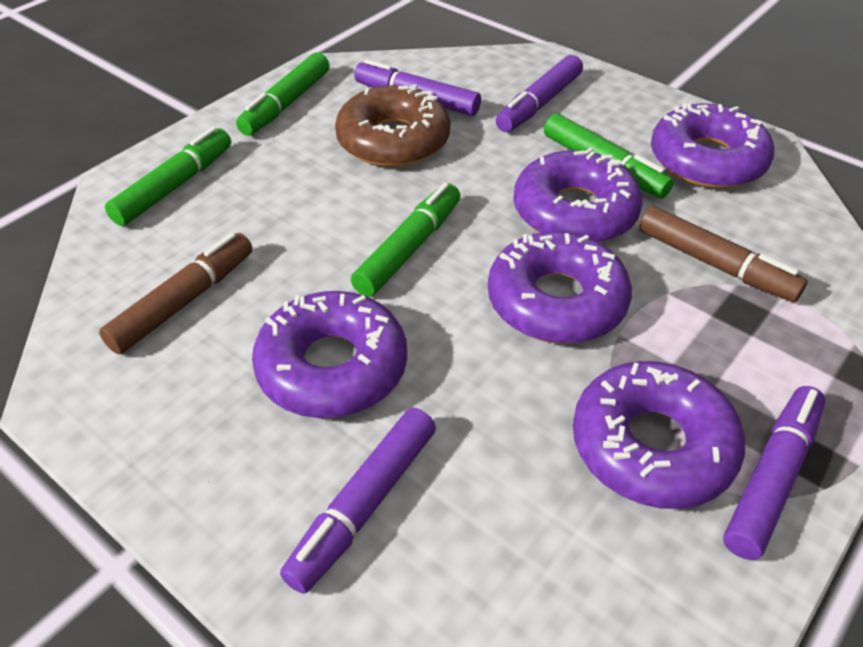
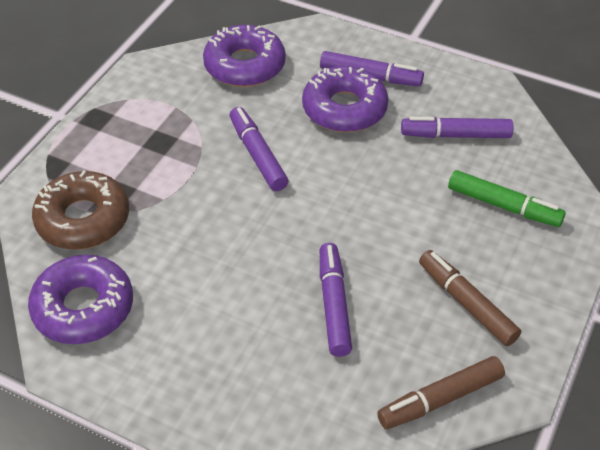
green marker: 4 -> 1
purple donut: 5 -> 3

